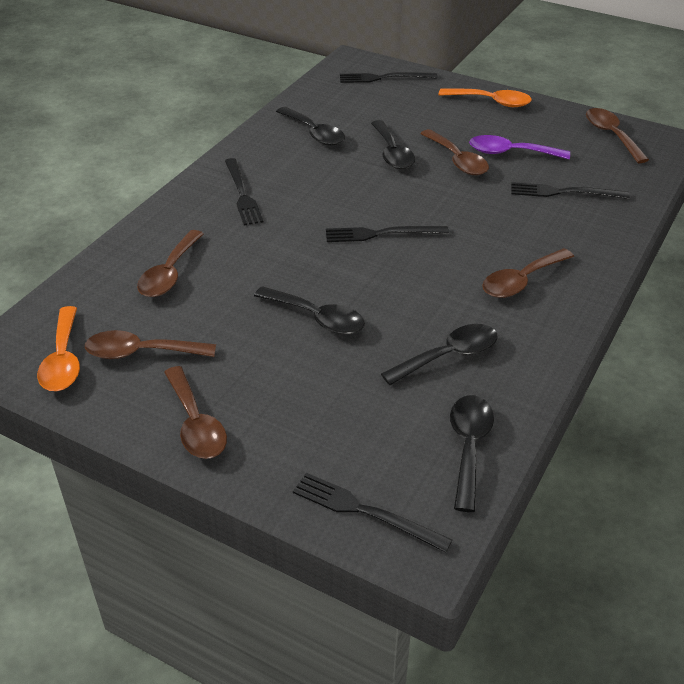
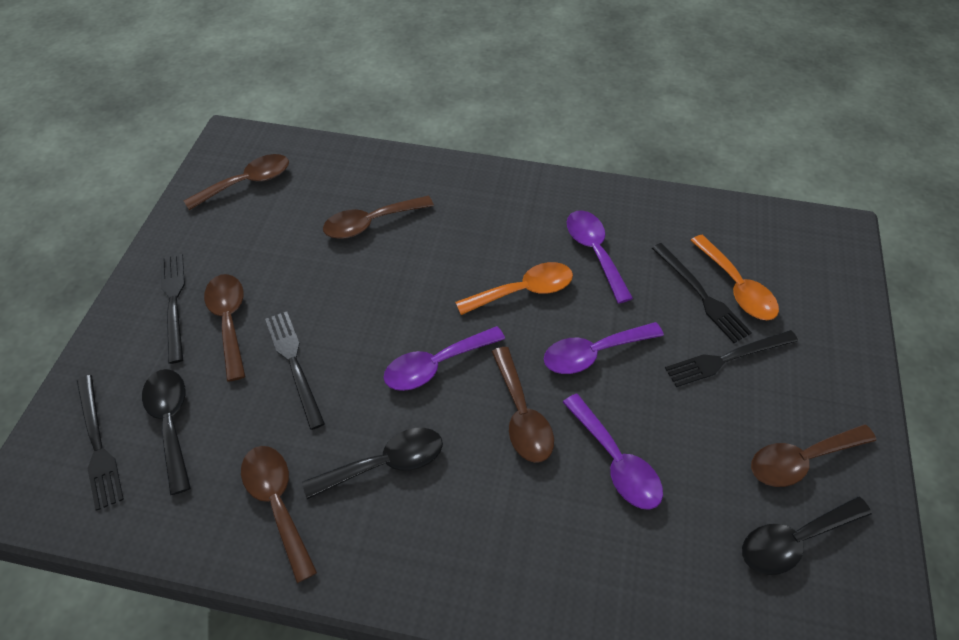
black spoon: 5 -> 3
purple spoon: 1 -> 4

